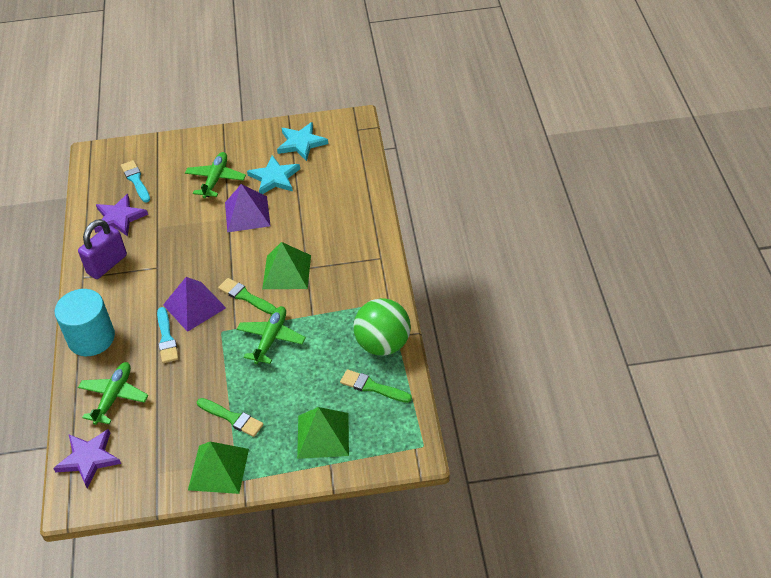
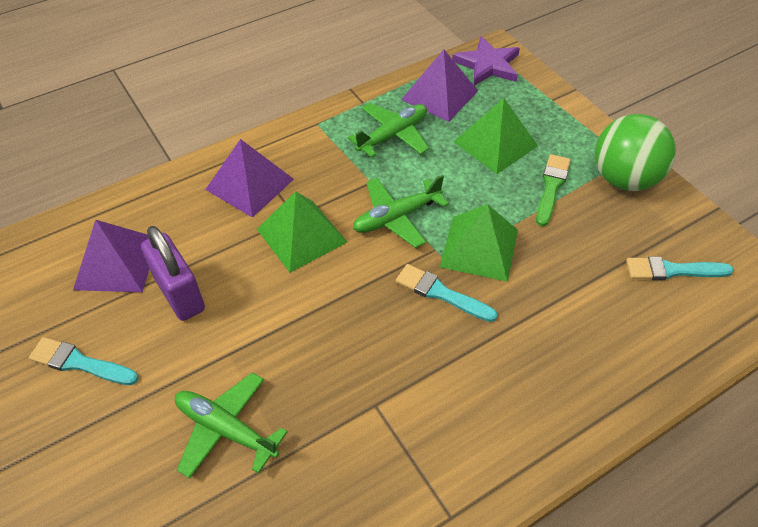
green brush: 3 -> 1
purple pyramid: 2 -> 3
purple star: 2 -> 1
turquoise brush: 2 -> 3
turquoise cylinder: 1 -> 0
turquoise star: 2 -> 0

